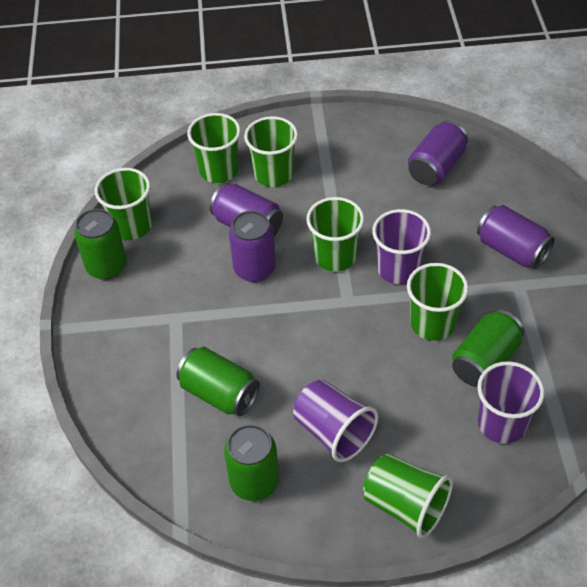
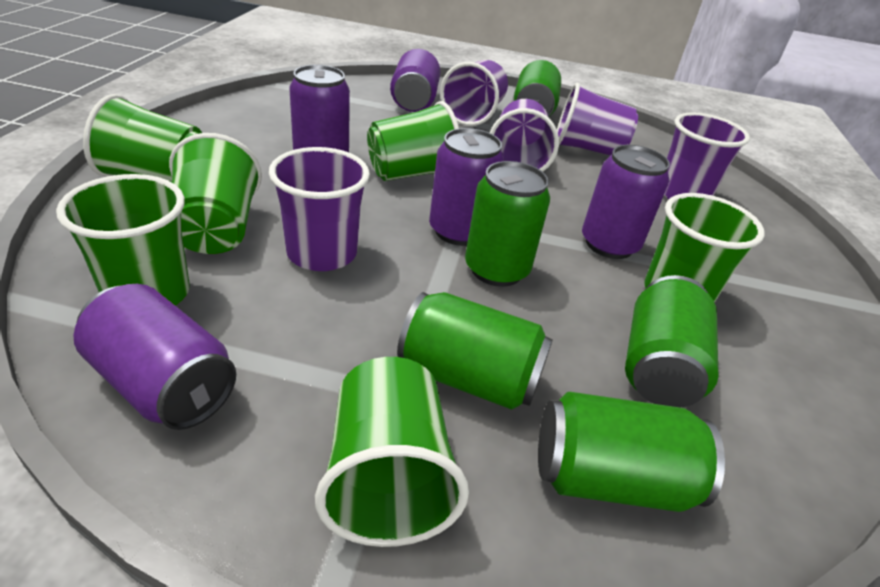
green can: 4 -> 5
purple can: 4 -> 5
purple cup: 3 -> 5

